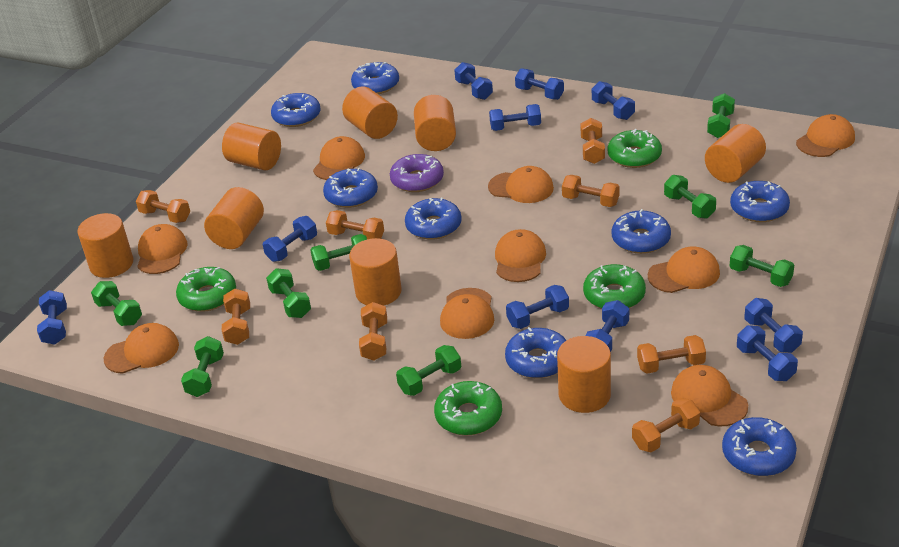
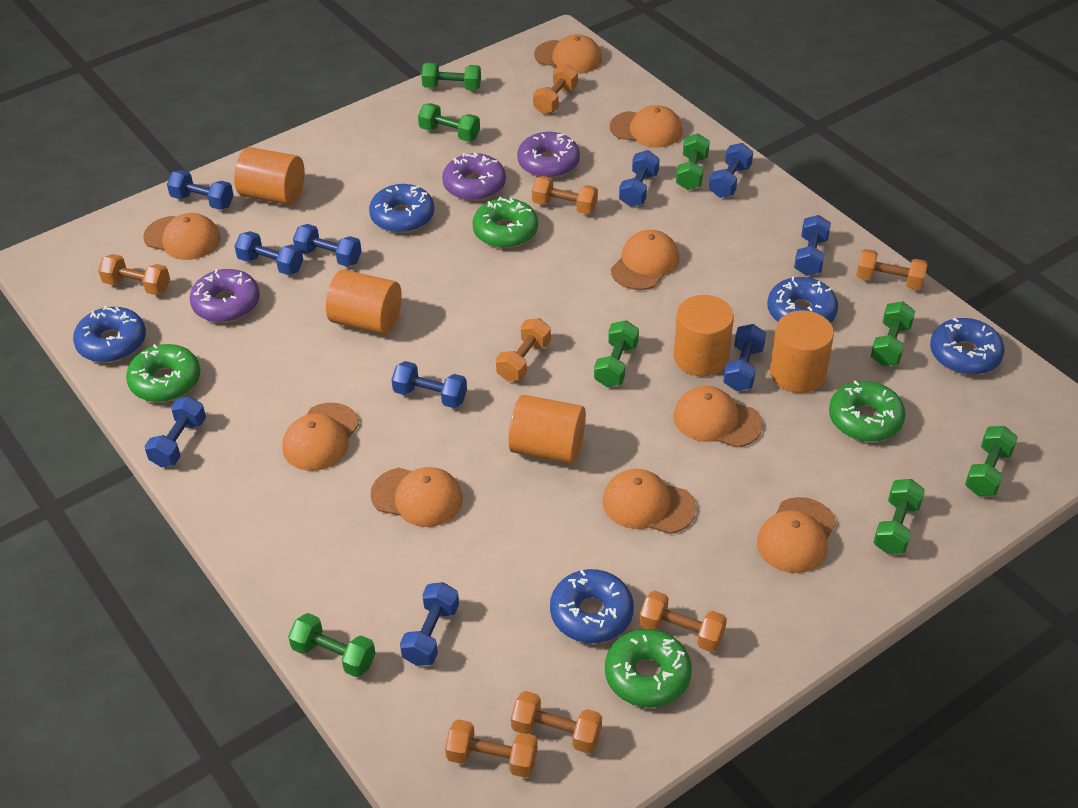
blue donut: 8 -> 5
orange cylinder: 8 -> 5
purple donut: 1 -> 3

